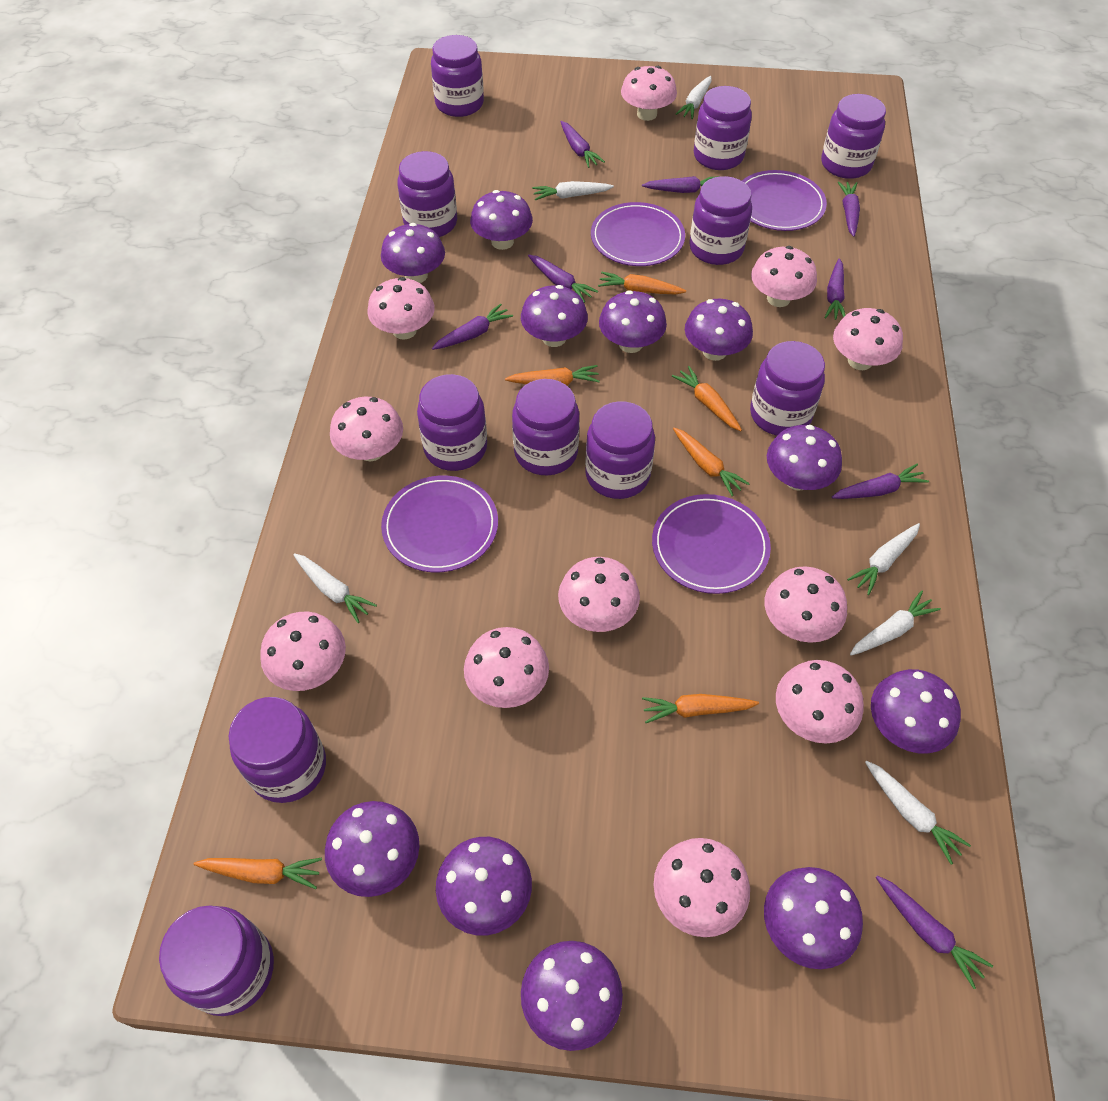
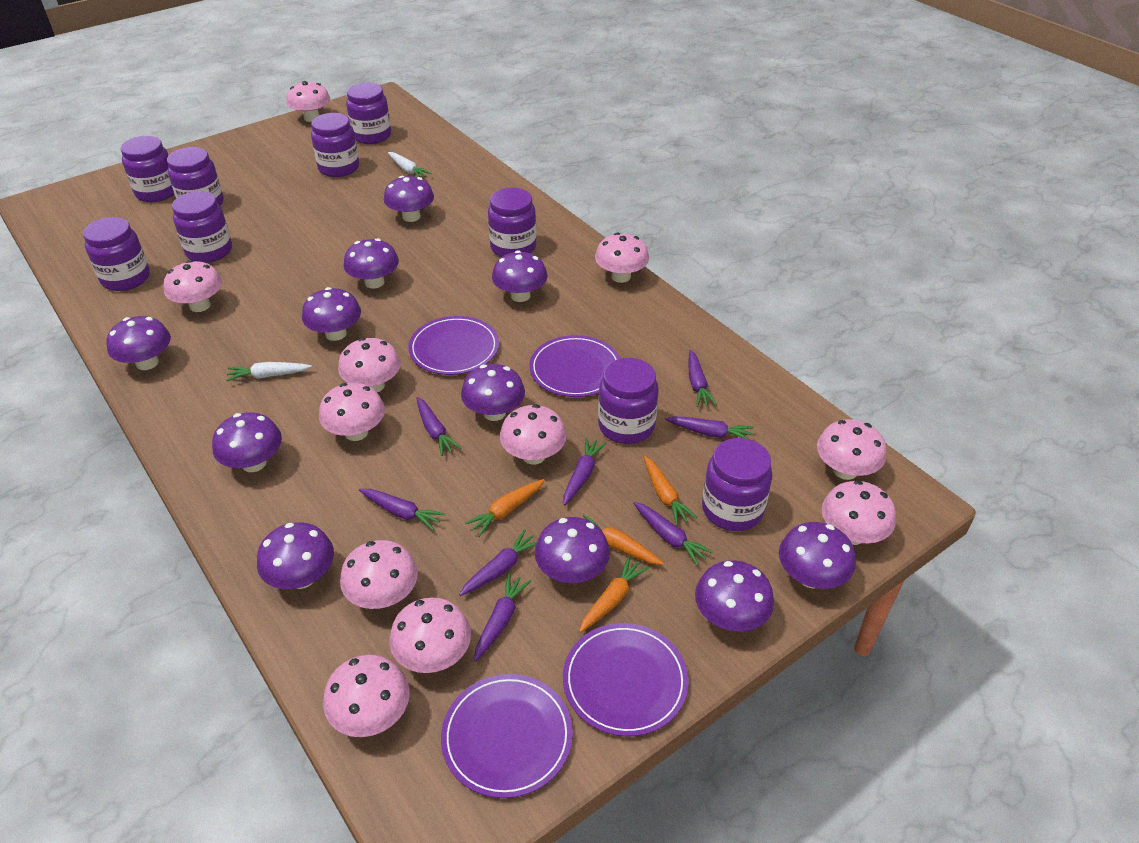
orange carrot: 6 -> 4
purple jar: 11 -> 9
white carrot: 6 -> 2

